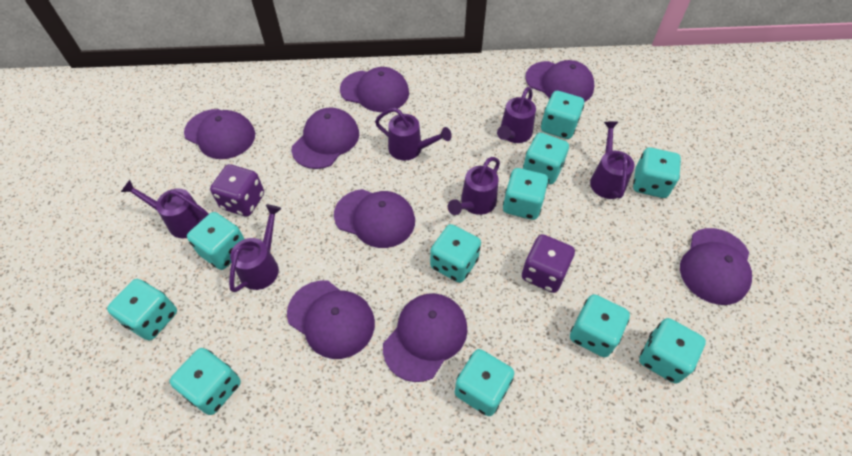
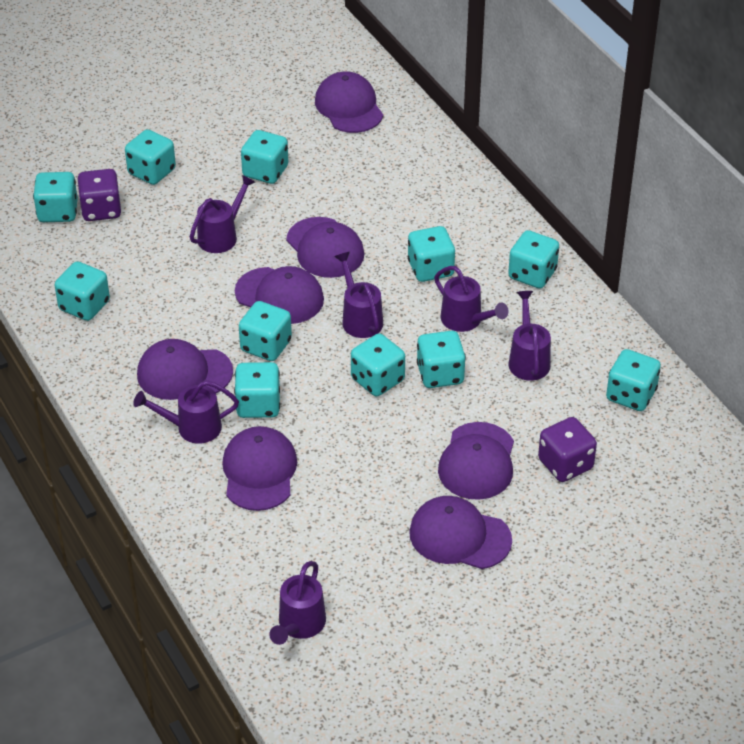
purple cap: 8 -> 7

